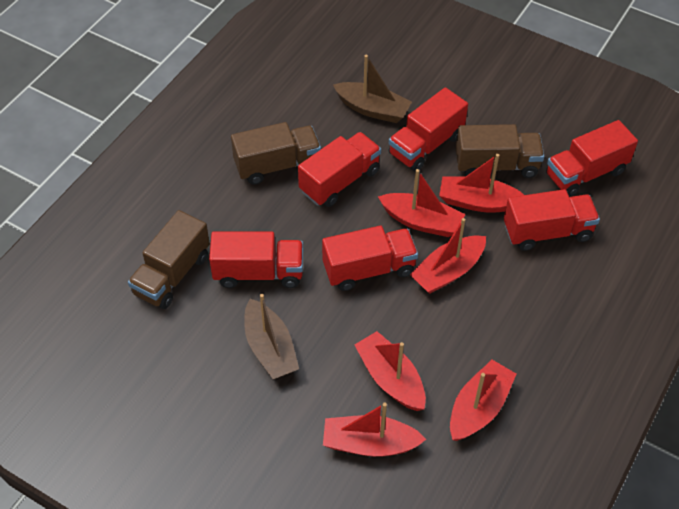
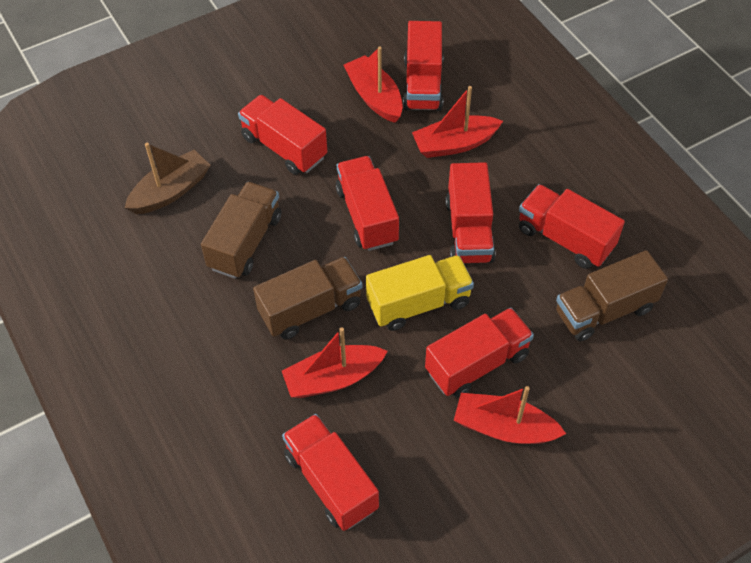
brown boat: 2 -> 1
red boat: 6 -> 4
red truck: 6 -> 7
yellow truck: 0 -> 1

